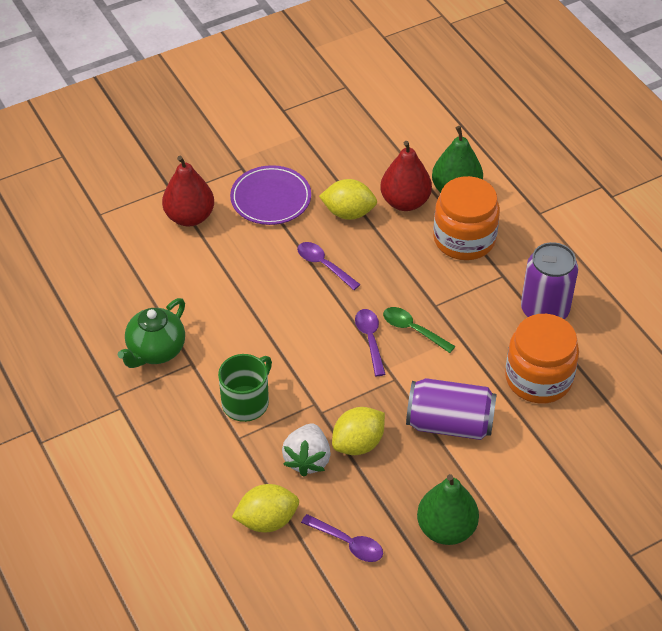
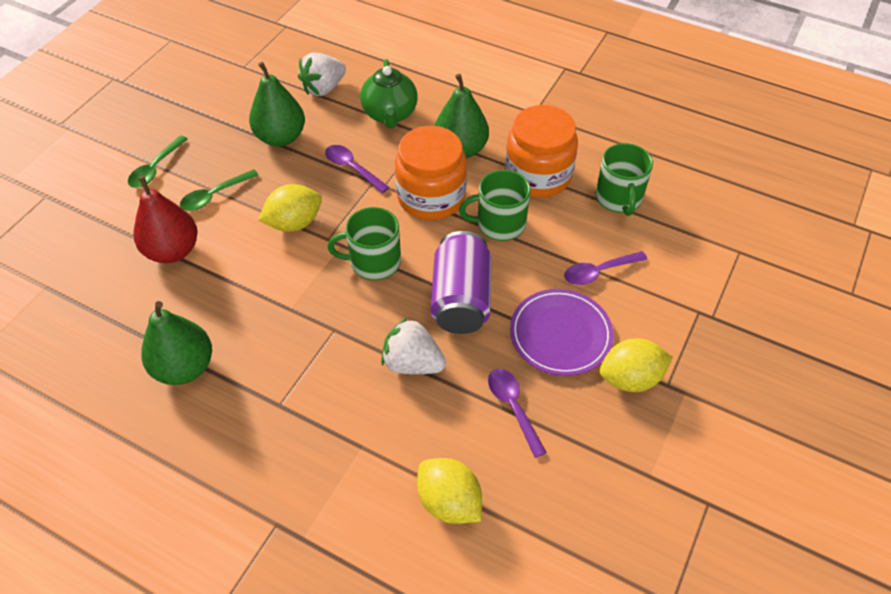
green mug: 1 -> 3
green pear: 2 -> 3
green spoon: 1 -> 2
purple can: 2 -> 1
red pear: 2 -> 1
white strawberry: 1 -> 2

